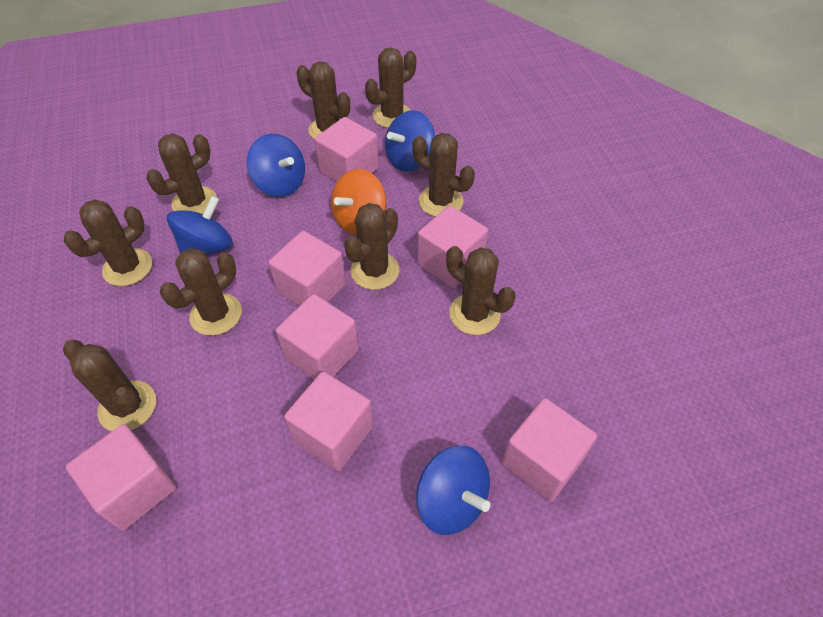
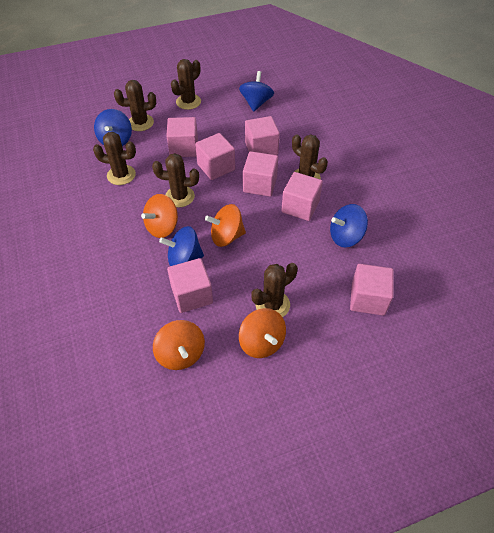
brown cactus: 9 -> 6
orange spinning top: 1 -> 4

